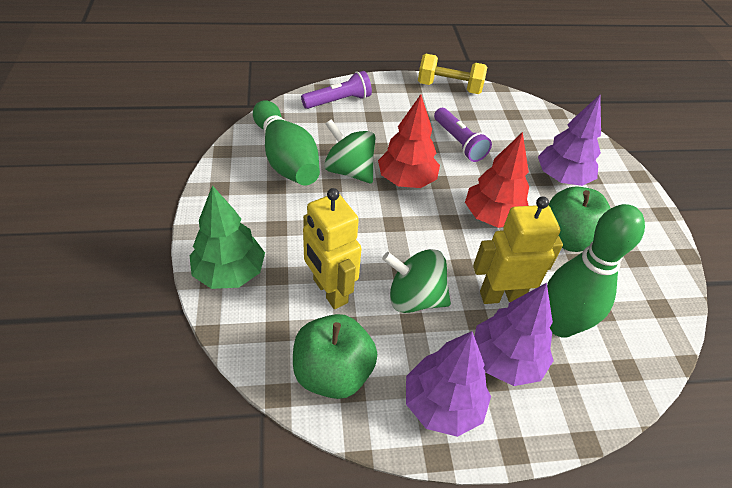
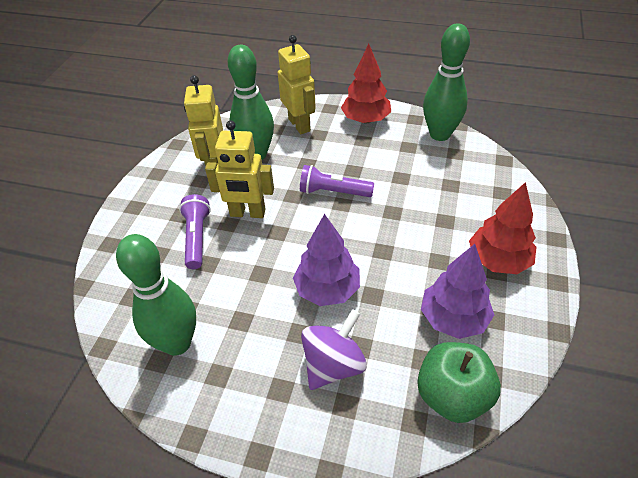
green apple: 2 -> 1
green bowling pin: 2 -> 3
green spinning top: 2 -> 0
green tree: 1 -> 0
purple spinning top: 0 -> 1
purple tree: 3 -> 2
yellow dumbbell: 1 -> 0
yellow robot: 2 -> 3

